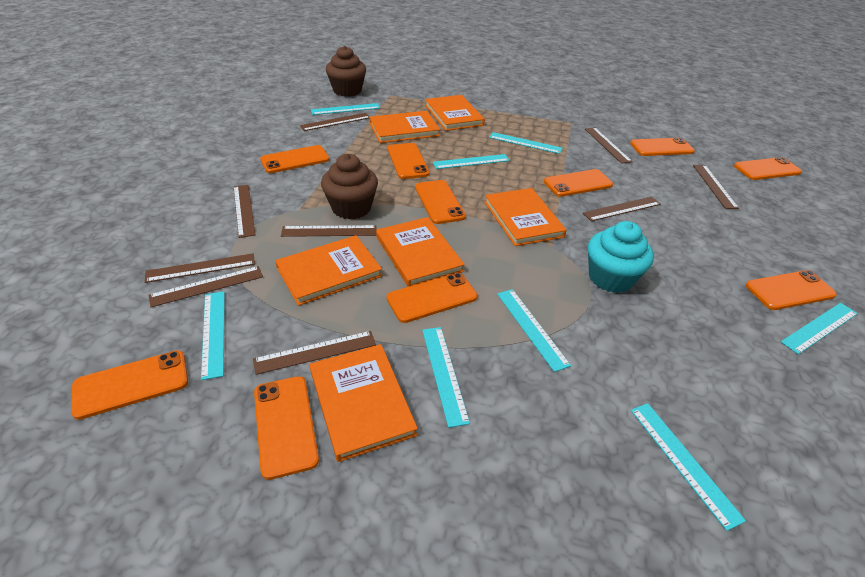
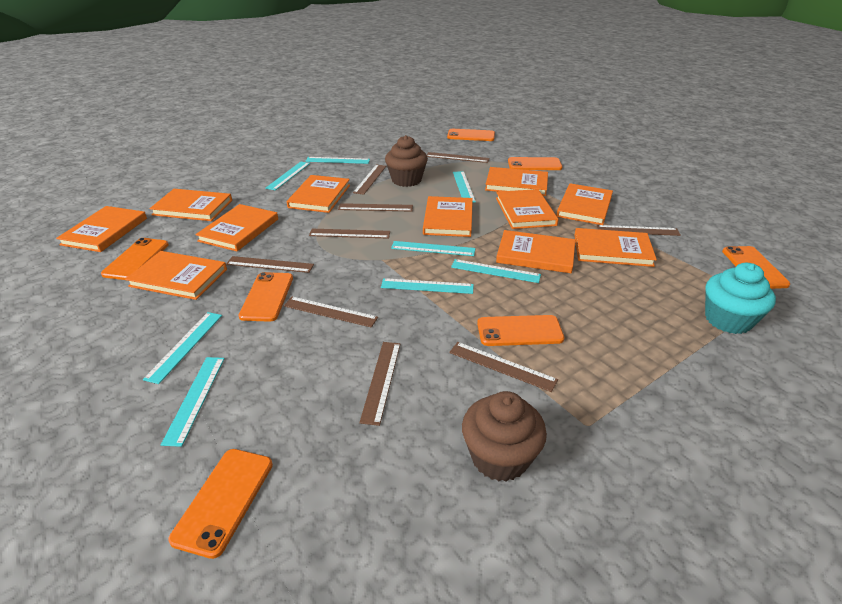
orange book: 6 -> 11
orange phone: 10 -> 7

